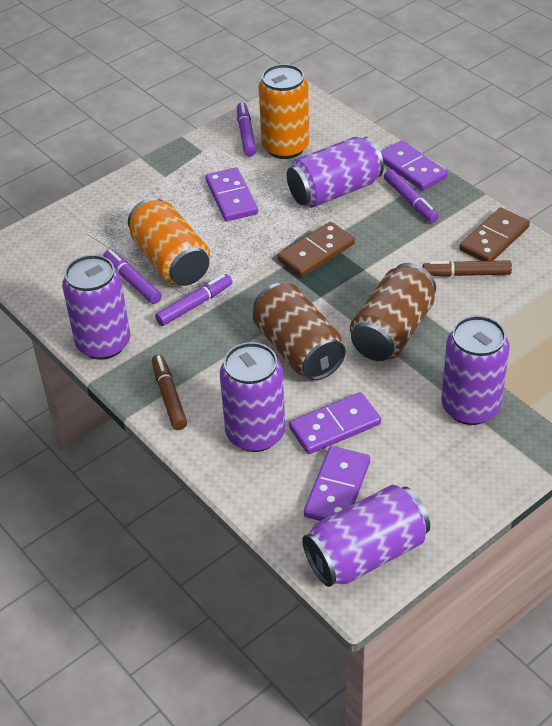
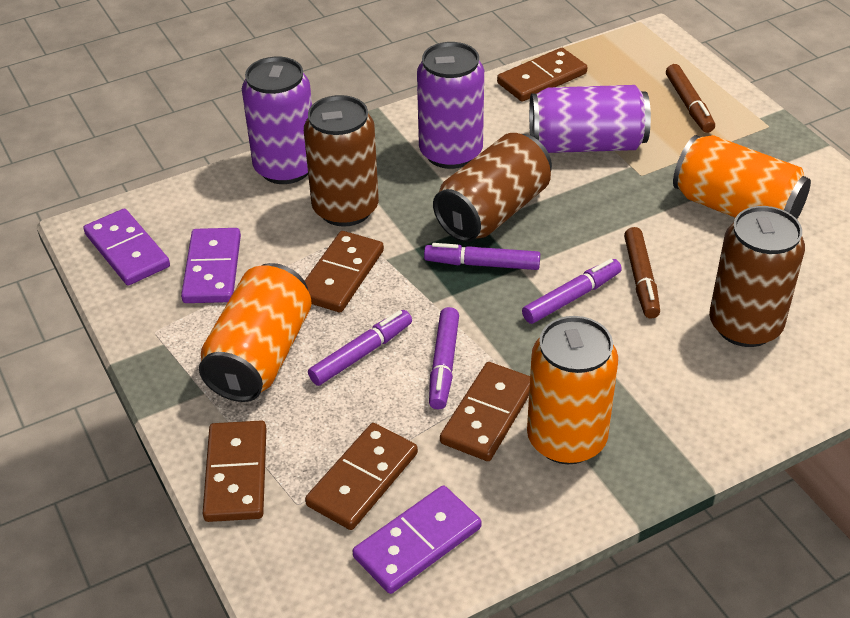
brown can: 2 -> 3
brown domino: 2 -> 5
orange can: 2 -> 3
purple can: 5 -> 3
purple domino: 4 -> 3

